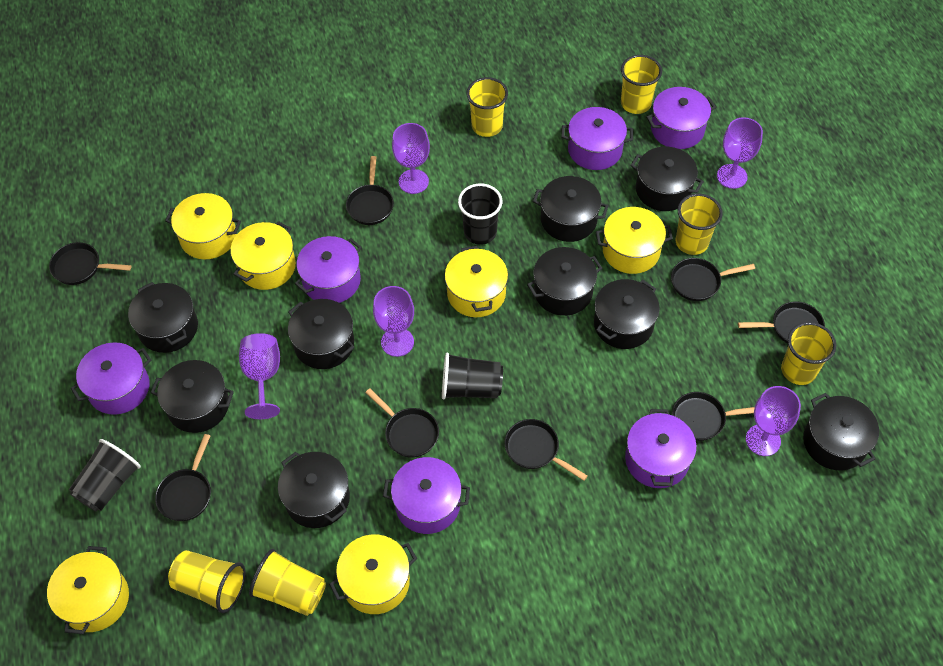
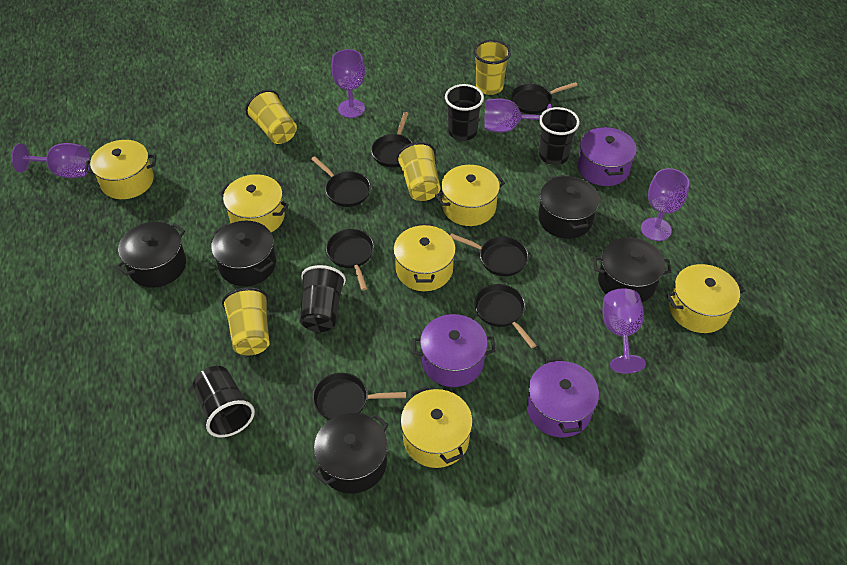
black cup: 3 -> 4
black pan: 8 -> 7
black pot: 9 -> 5
purple pot: 6 -> 3
yellow cup: 6 -> 4

